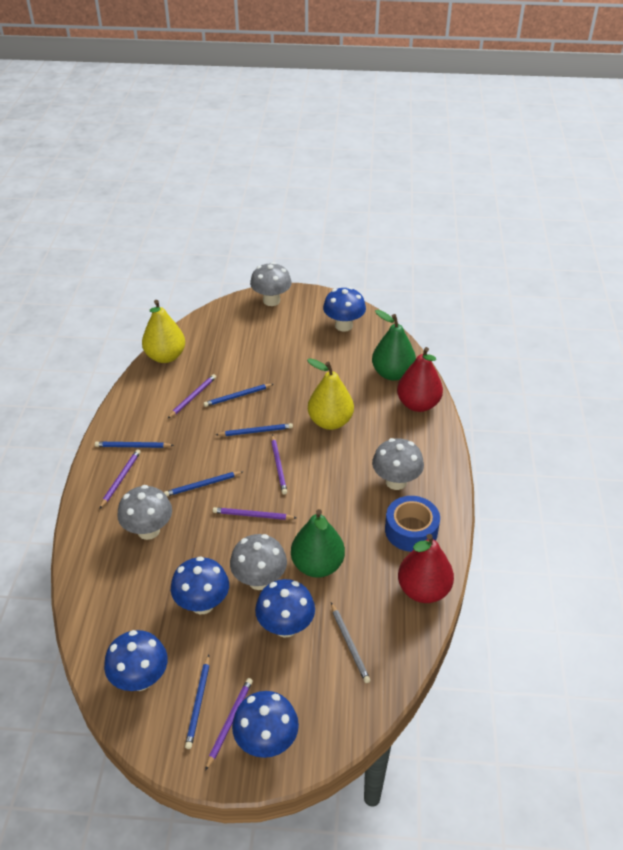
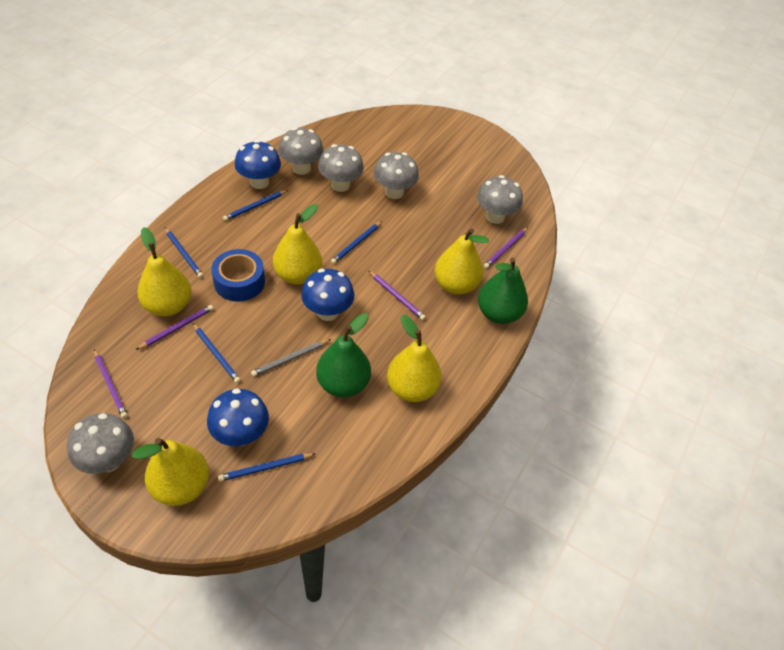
blue mushroom: 5 -> 3
grey mushroom: 4 -> 5
purple pencil: 5 -> 4
red pear: 2 -> 0
yellow pear: 2 -> 5

